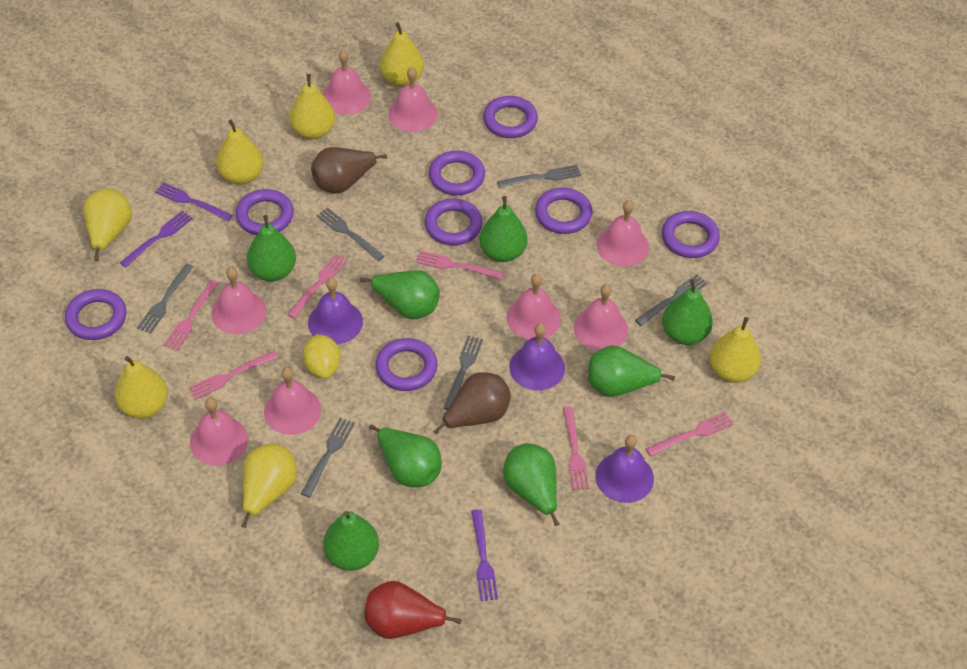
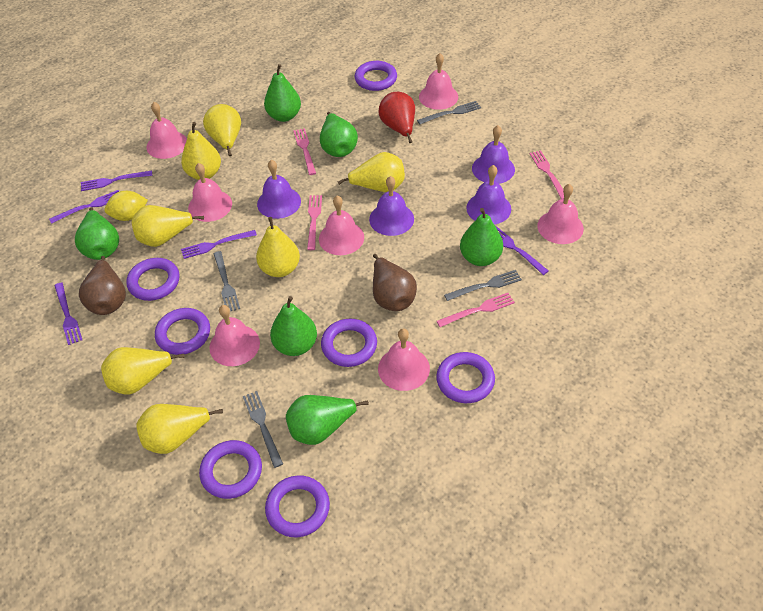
green pear: 8 -> 6
grey fork: 6 -> 4
pink bell: 8 -> 7
pink fork: 6 -> 4
purple bell: 3 -> 4
purple fork: 3 -> 5
purple ring: 8 -> 7

